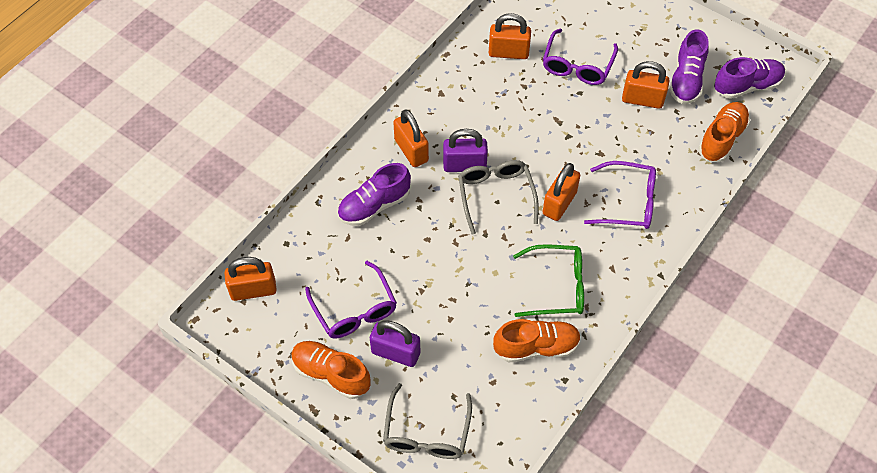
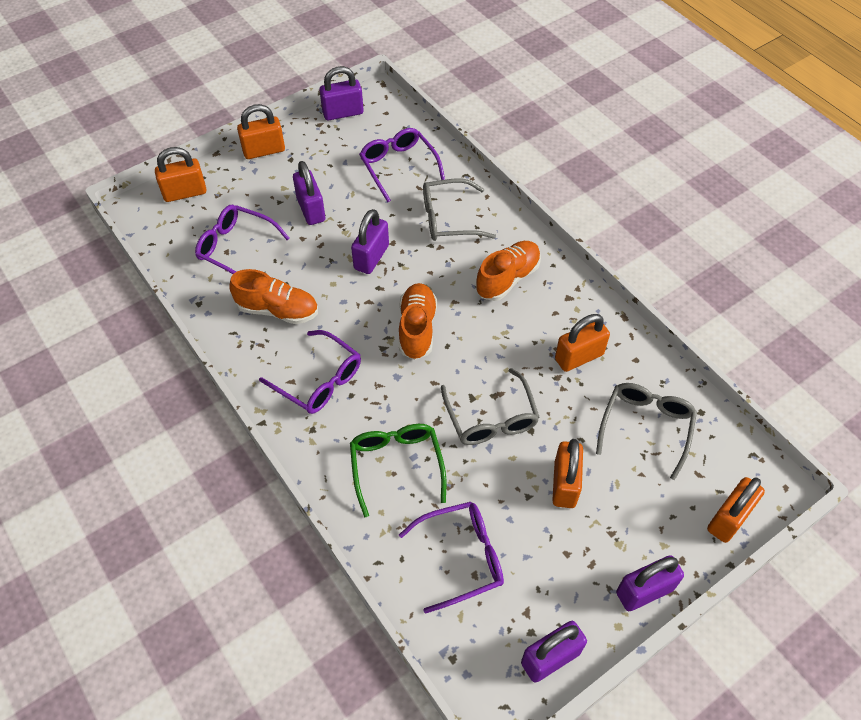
grey glasses: 2 -> 3
purple glasses: 3 -> 4
purple padlock: 2 -> 5
purple shoe: 3 -> 0

